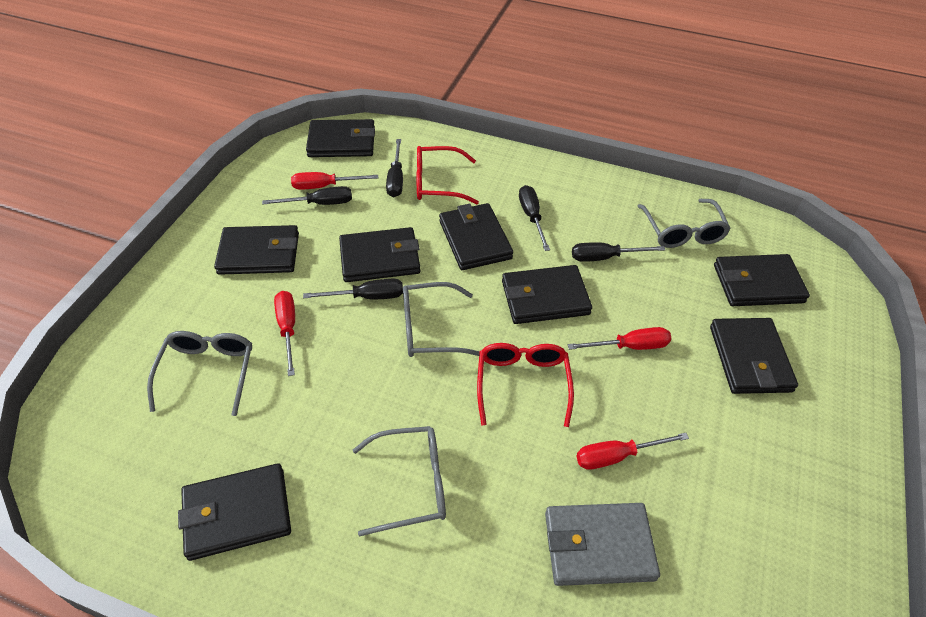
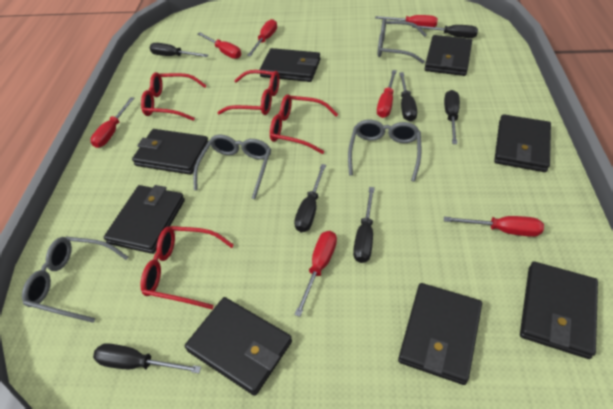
black screwdriver: 5 -> 7
grey wallet: 1 -> 0
red glasses: 2 -> 4
red screwdriver: 4 -> 7

